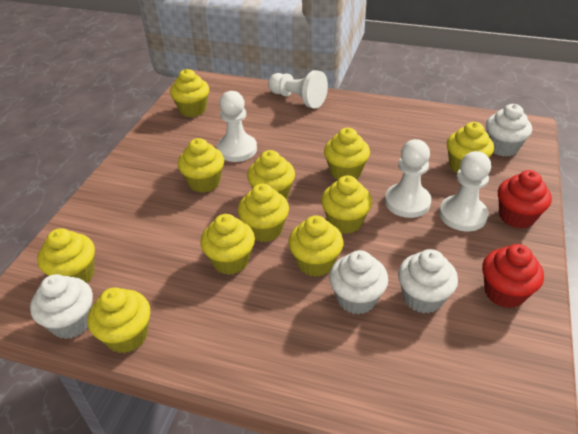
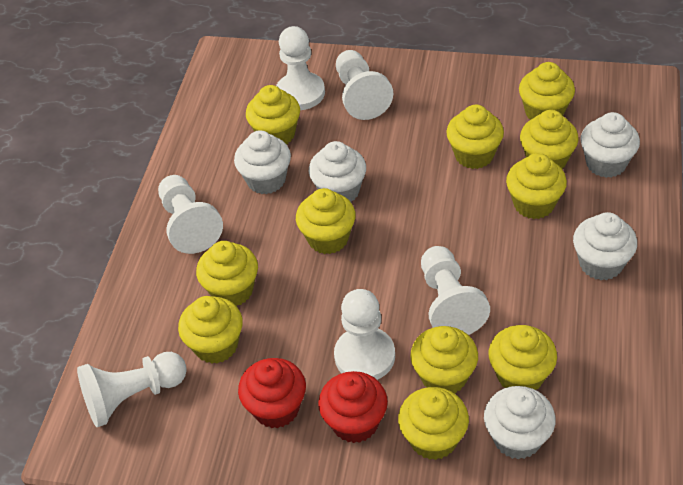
white cupcake: 4 -> 5
white pawn: 4 -> 6

